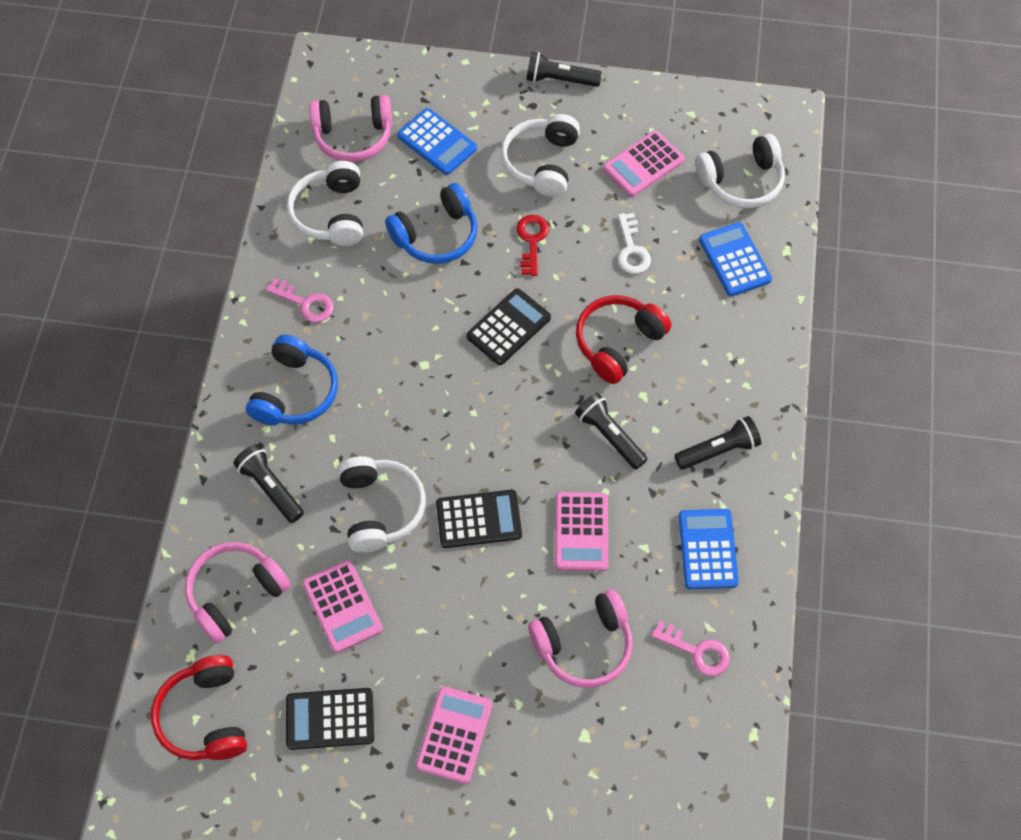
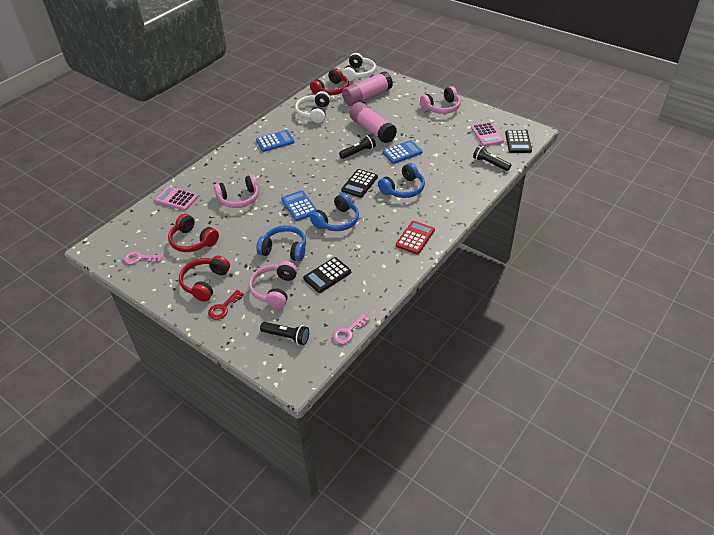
black flashlight: 4 -> 3
blue headphones: 2 -> 3
pink calculator: 4 -> 2
pink glue stick: 0 -> 2
red calculator: 0 -> 1
red headphones: 2 -> 3
white headphones: 4 -> 2
white key: 1 -> 0

